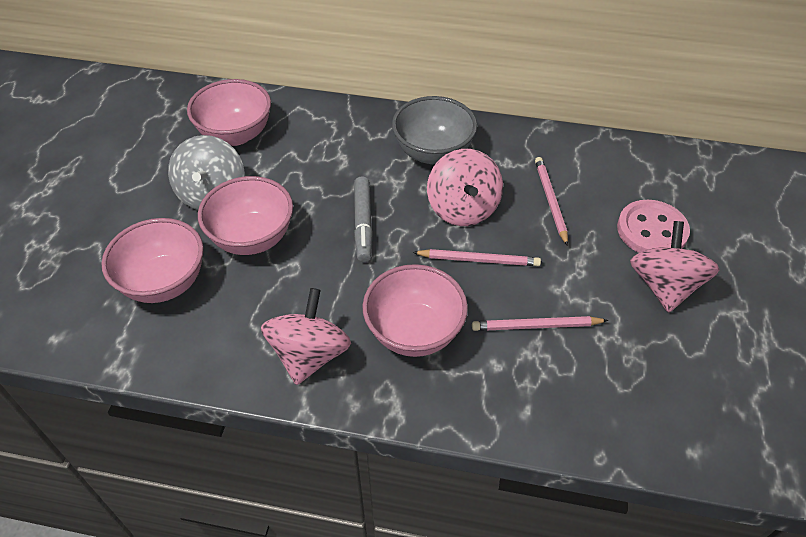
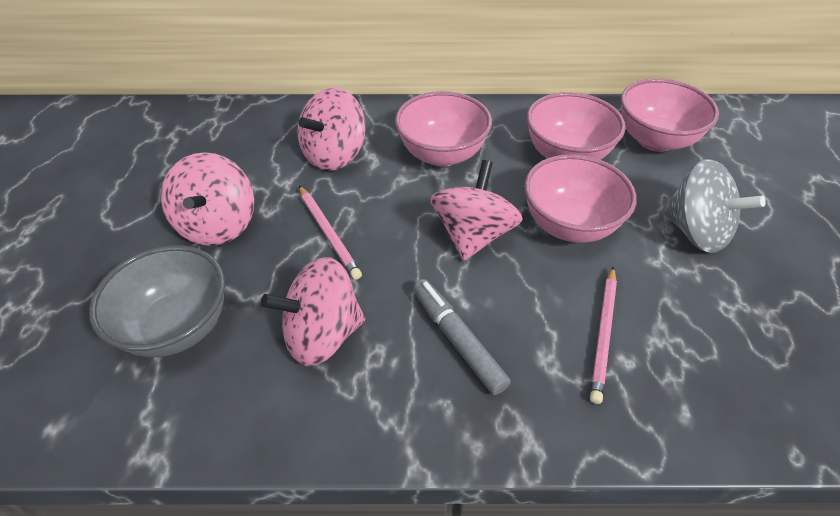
pink button: 1 -> 0
pink pencil: 3 -> 2
pink spinning top: 3 -> 4

